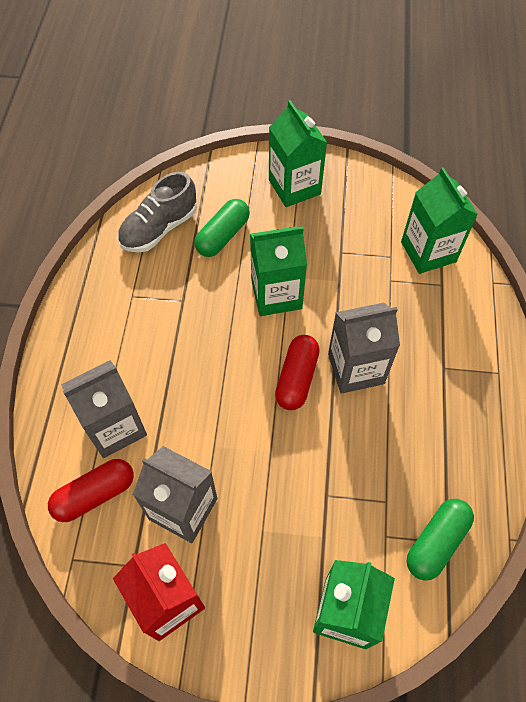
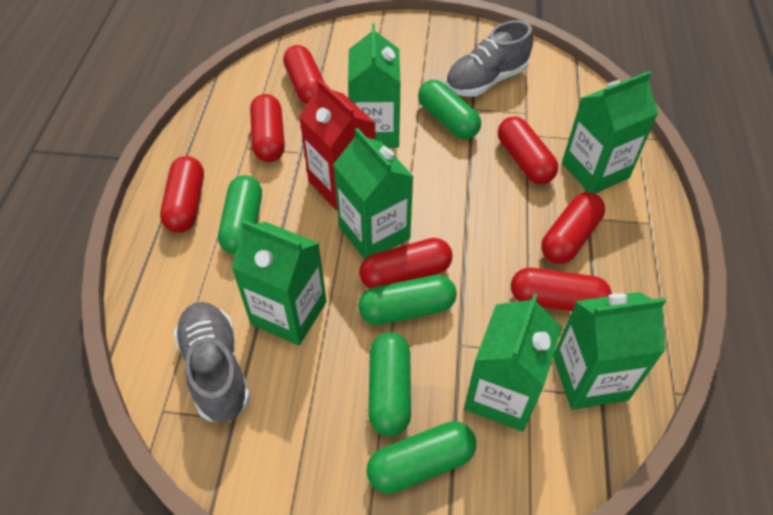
green capsule: 2 -> 5
green carton: 4 -> 6
grey carton: 3 -> 0
grey shoe: 1 -> 2
red capsule: 2 -> 7

